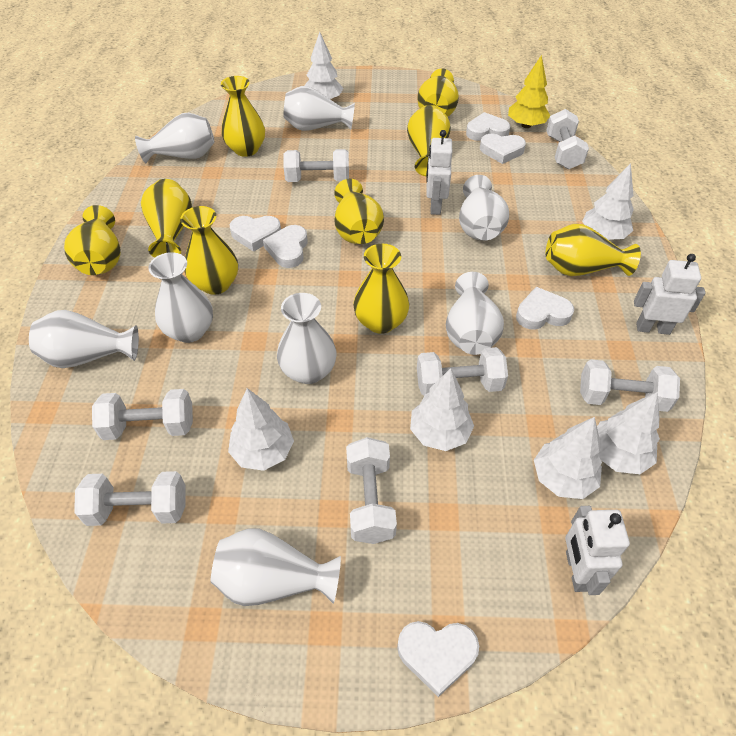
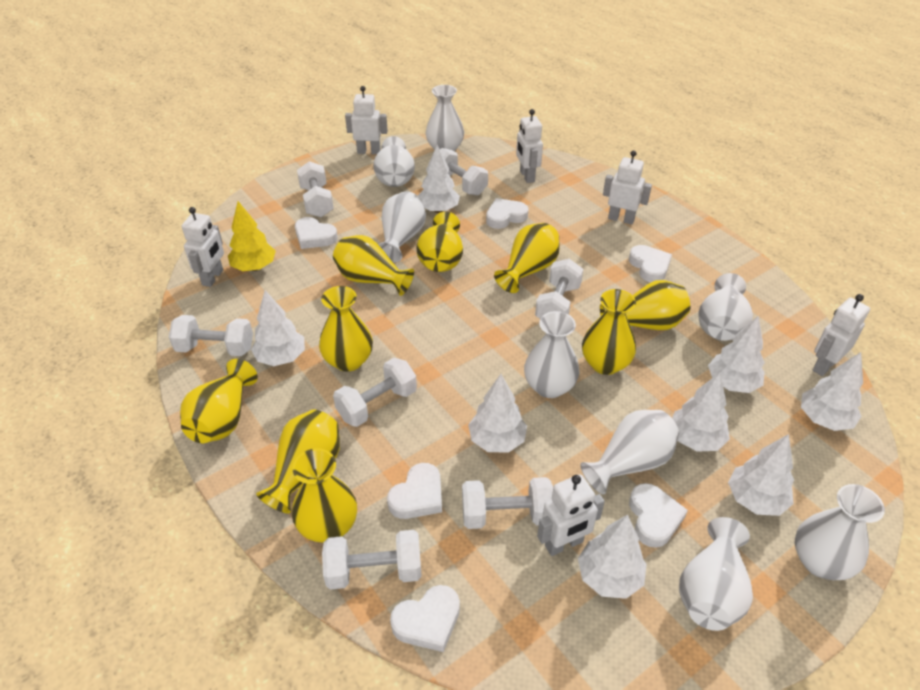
white robot: 3 -> 6
white tree: 6 -> 8

